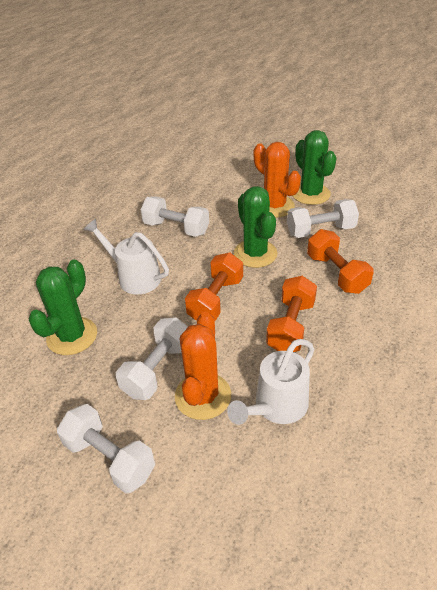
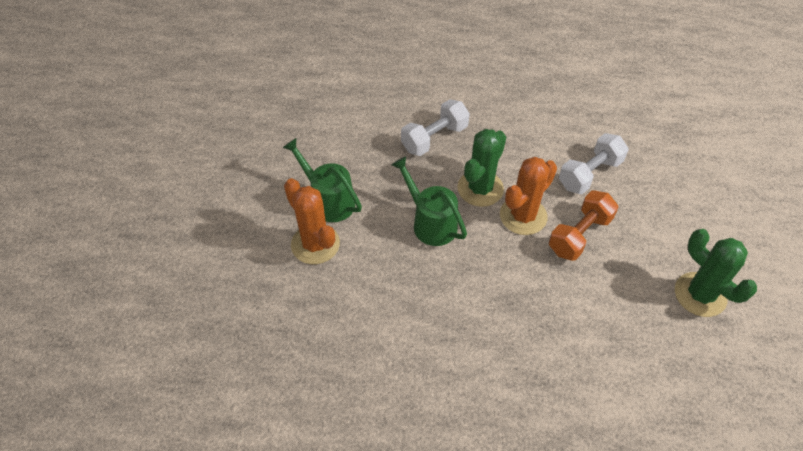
green cactus: 3 -> 2
green watering can: 0 -> 2
orange dumbbell: 3 -> 1
white dumbbell: 4 -> 2
white watering can: 2 -> 0

